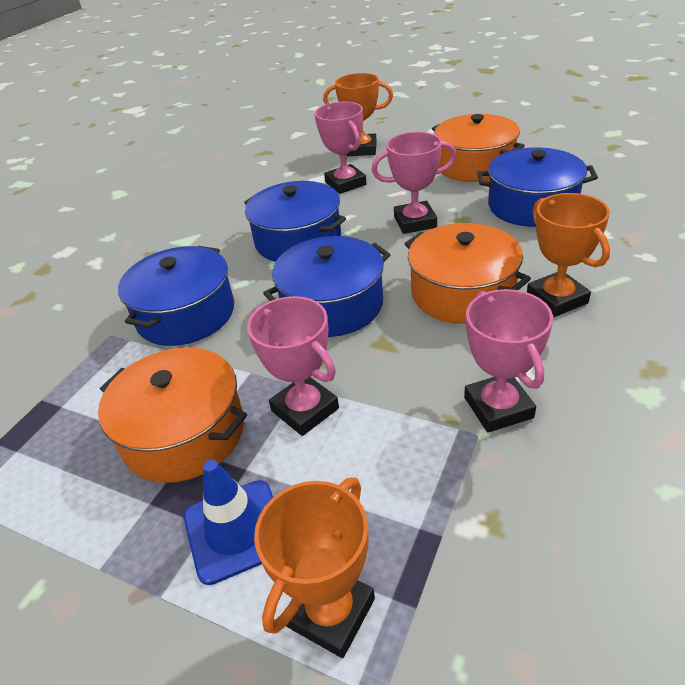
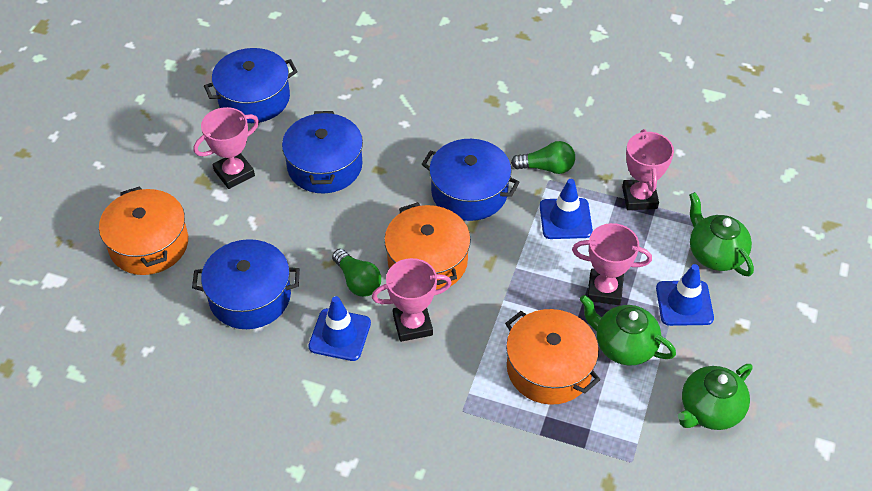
blue traffic cone: 1 -> 3
green light bulb: 0 -> 2
green teapot: 0 -> 3
orange trophy: 3 -> 0

